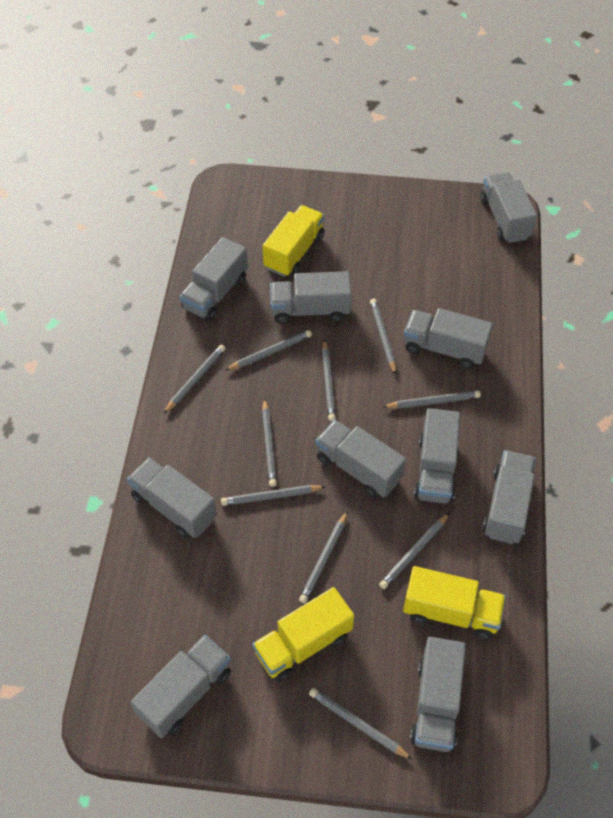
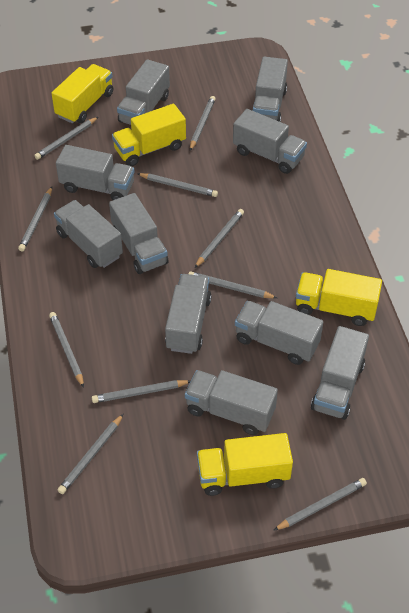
yellow truck: 3 -> 4

